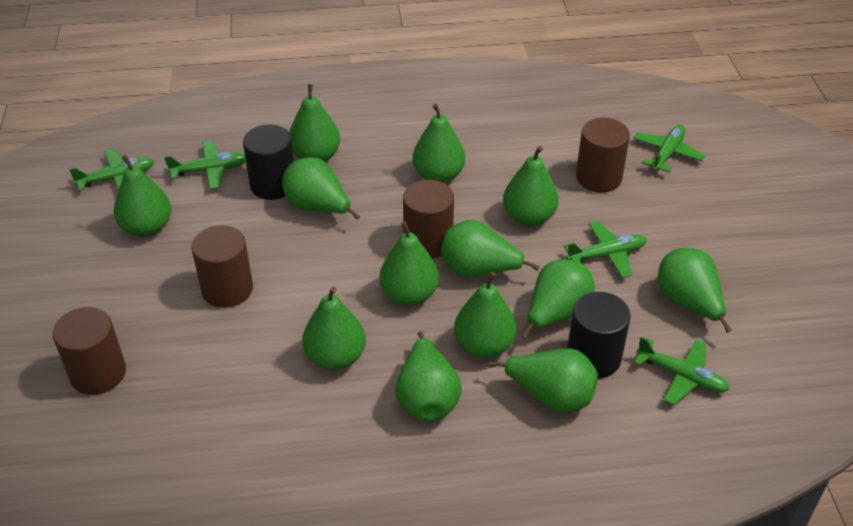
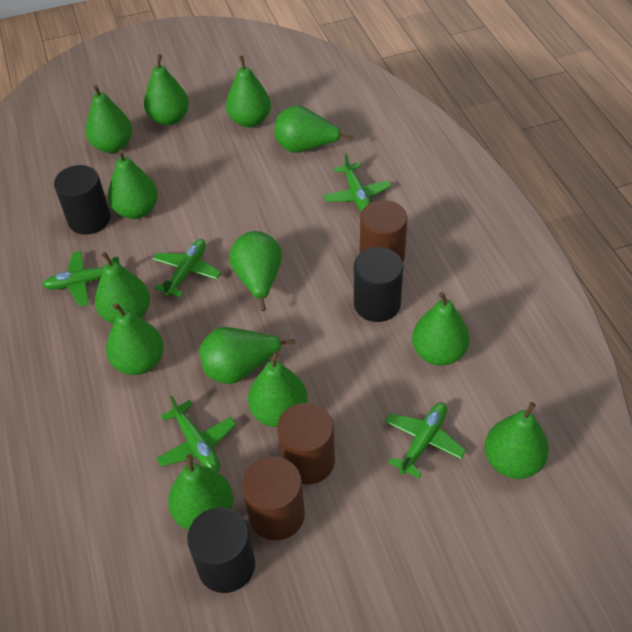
black cylinder: 2 -> 3
brown cylinder: 4 -> 3

